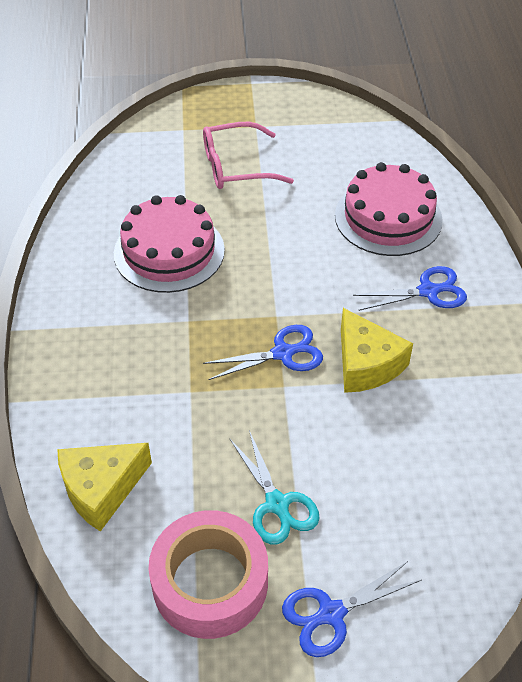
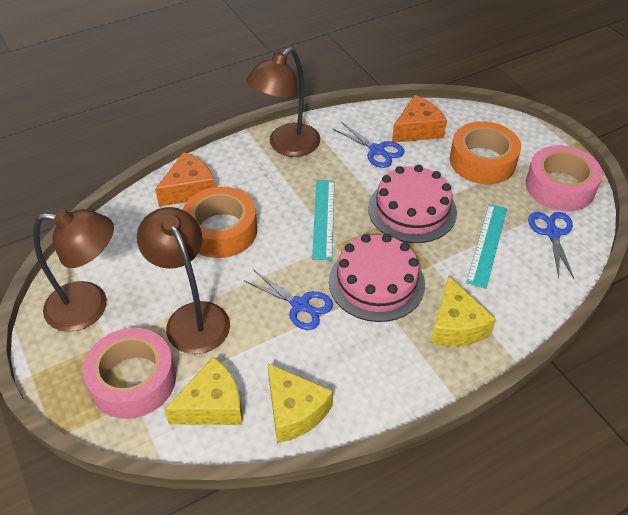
brown lamp: 0 -> 3
orange cheese: 0 -> 2
orange tape: 0 -> 2
pink glasses: 1 -> 0
pink tape: 1 -> 2
turquoise ruler: 0 -> 2
turquoise scissors: 1 -> 0
yellow cheese: 2 -> 3

